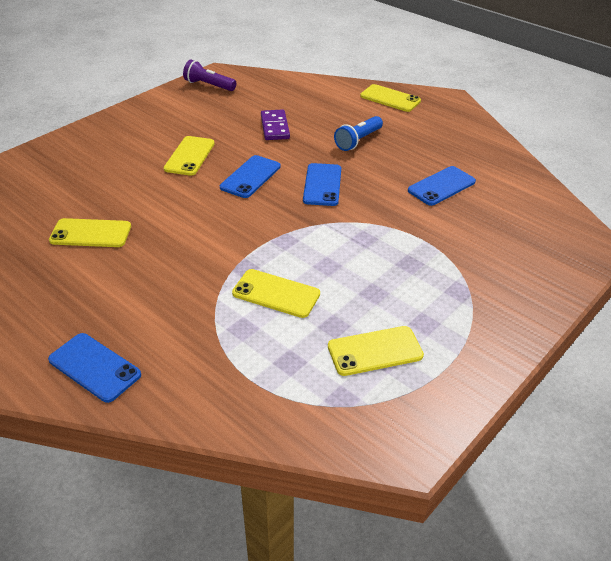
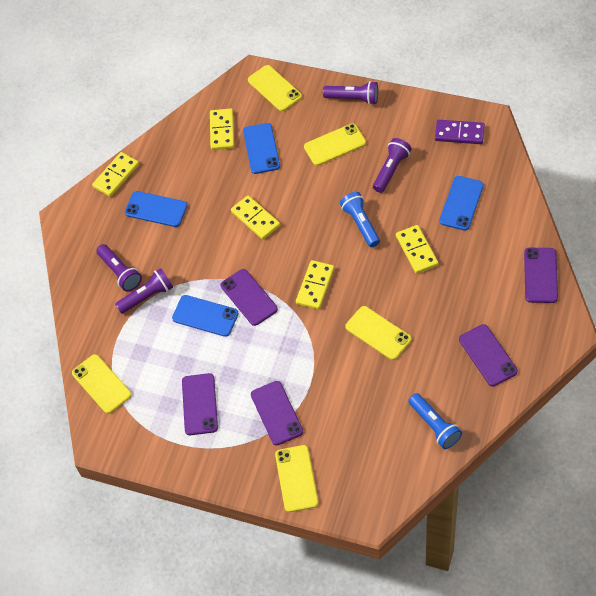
blue flashlight: 1 -> 2
purple flashlight: 1 -> 4
purple phone: 0 -> 5
yellow domino: 0 -> 5

